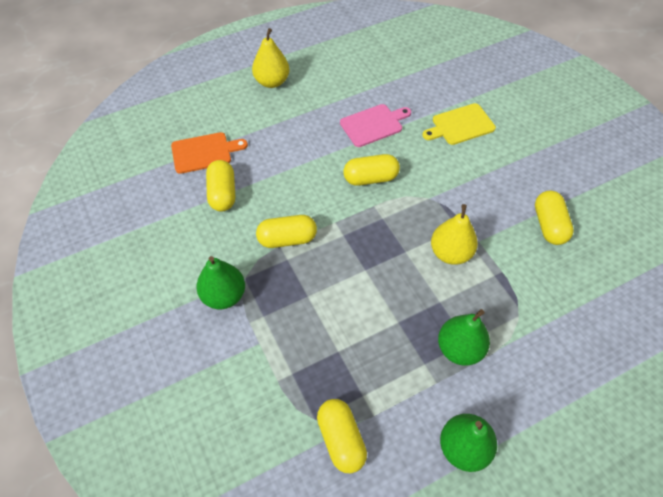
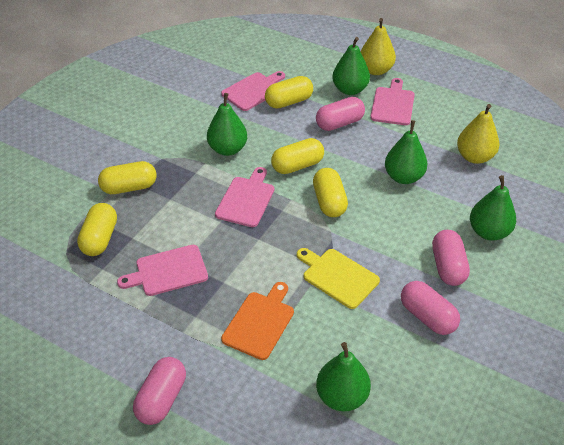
green pear: 3 -> 5
pink capsule: 0 -> 4
pink cutting board: 1 -> 4

